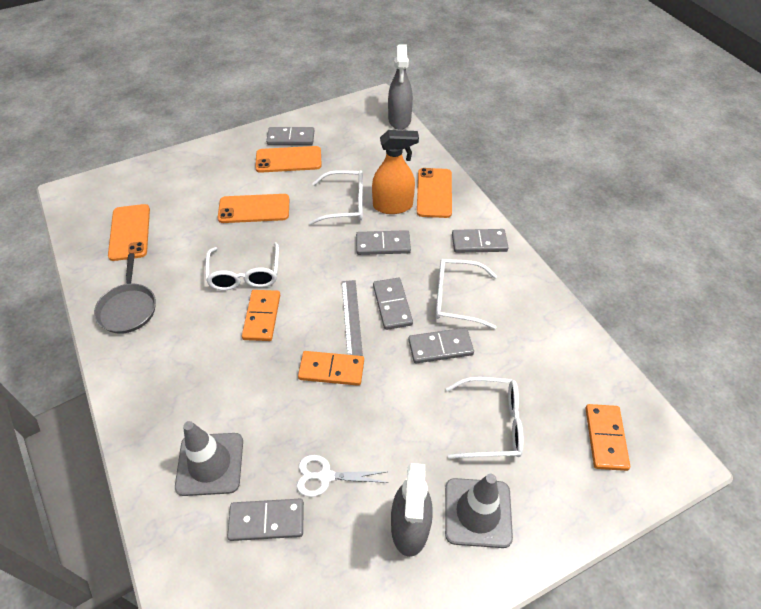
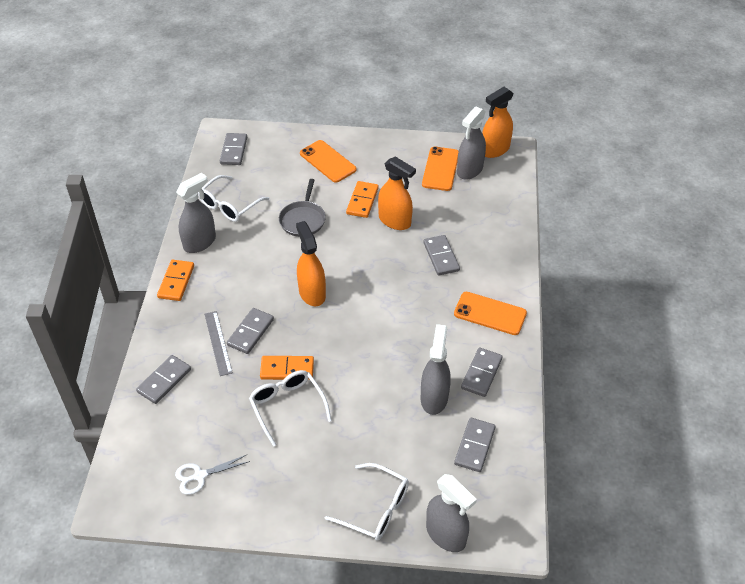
grey spray bottle: 2 -> 4
grey traffic cone: 2 -> 0
orange phone: 4 -> 3
orange spray bottle: 1 -> 3
white glasses: 4 -> 3

